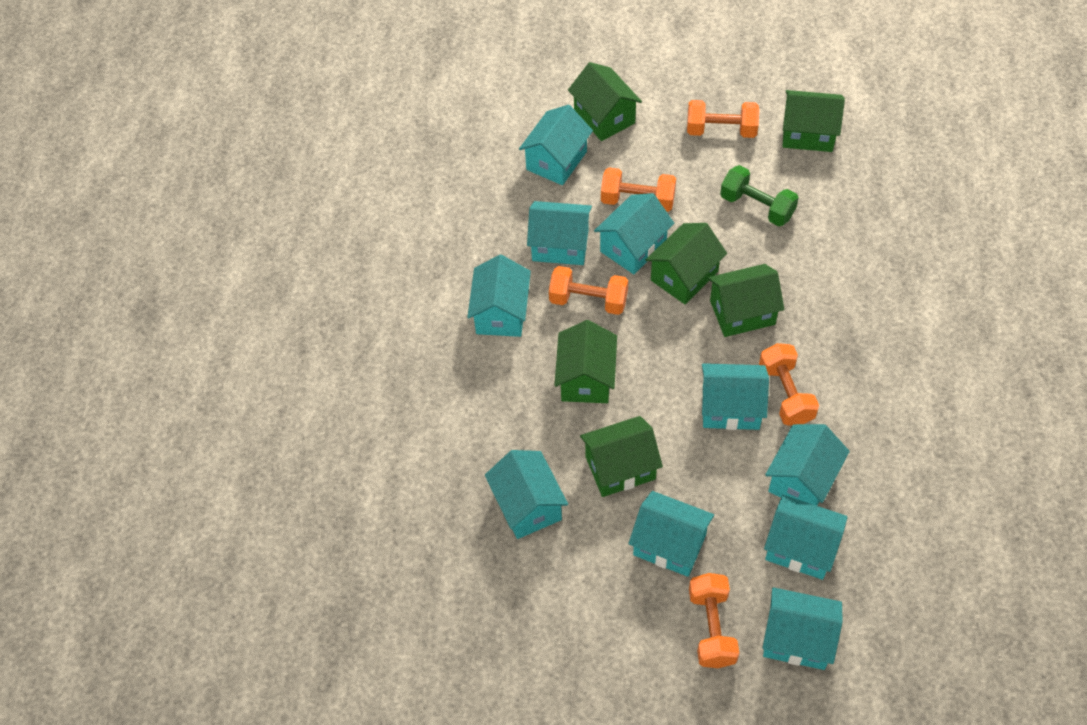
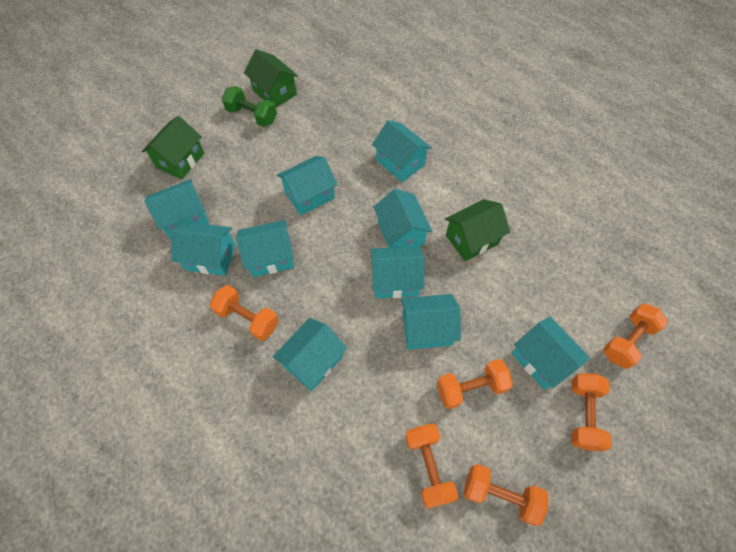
green house: 6 -> 3
orange dumbbell: 5 -> 6

